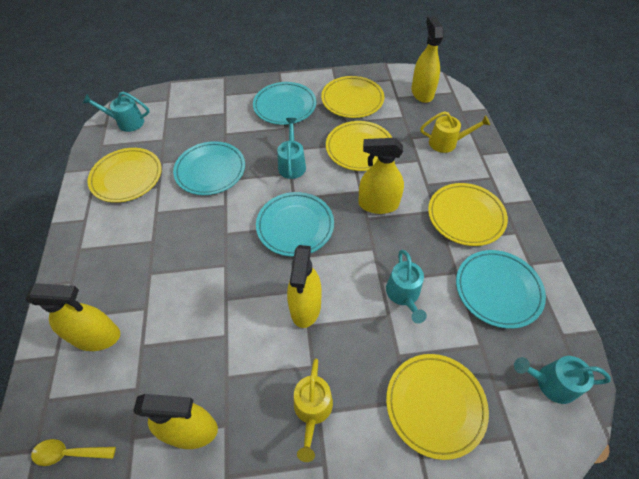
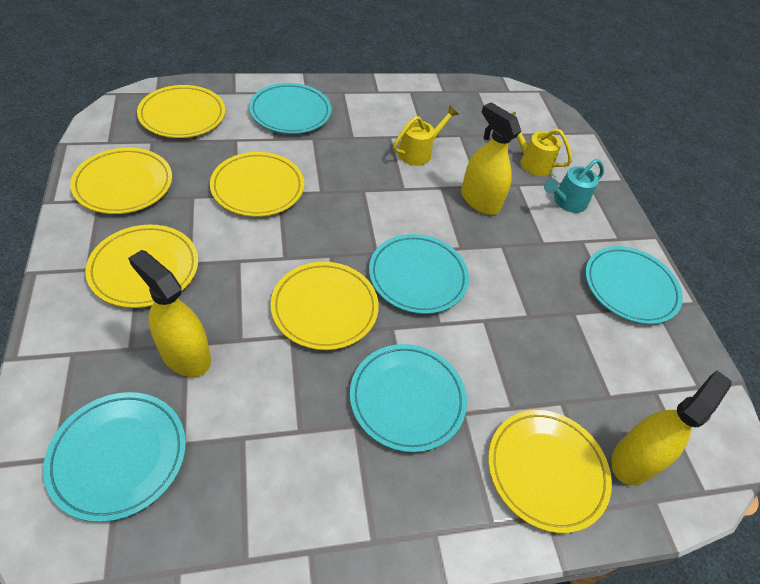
turquoise plate: 4 -> 5
turquoise watering can: 4 -> 1
yellow plate: 5 -> 6
yellow spoon: 1 -> 0
yellow spray bottle: 5 -> 3

